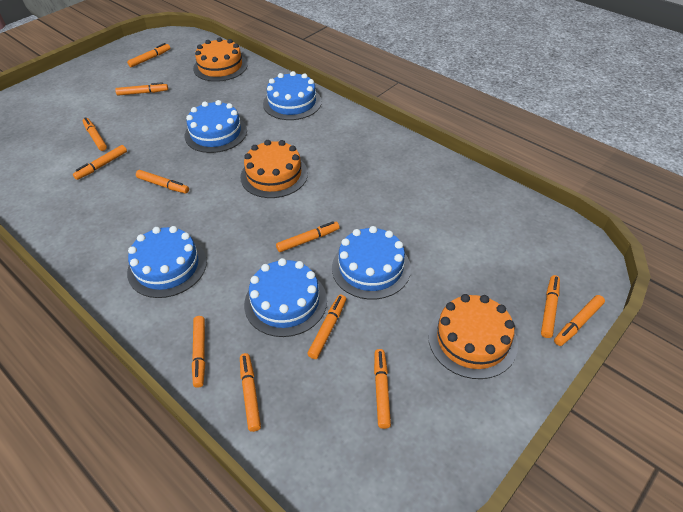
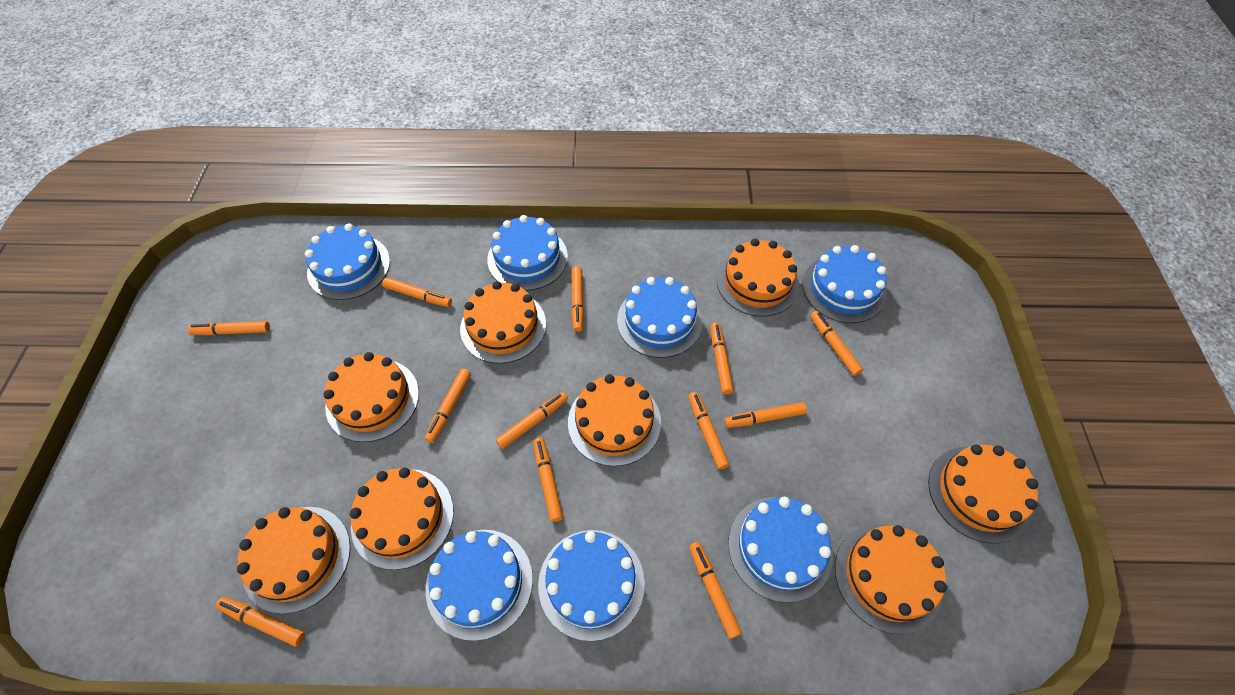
blue cake: 5 -> 7
orange cake: 3 -> 8

